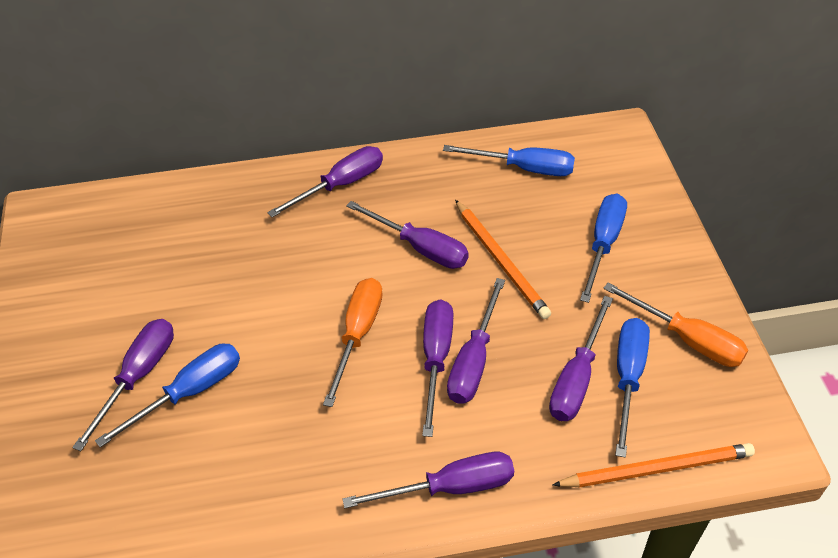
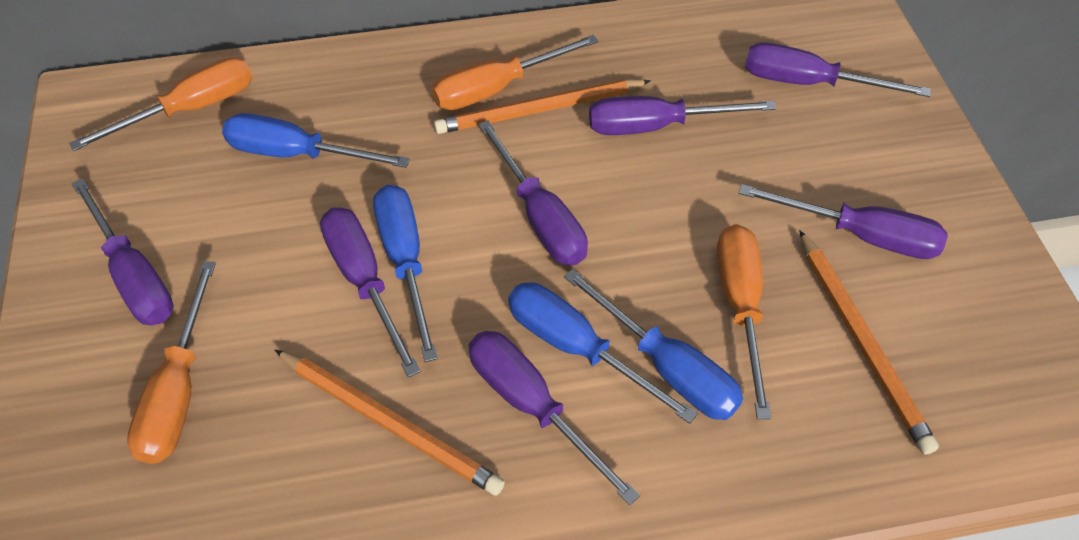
orange pencil: 2 -> 3
orange screwdriver: 2 -> 4

